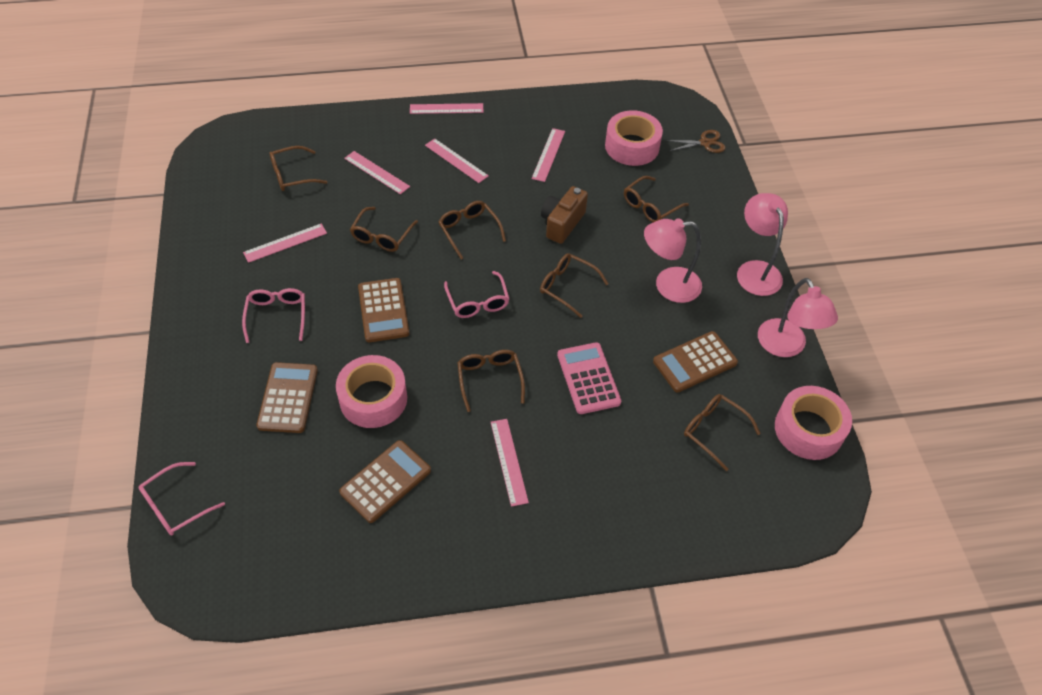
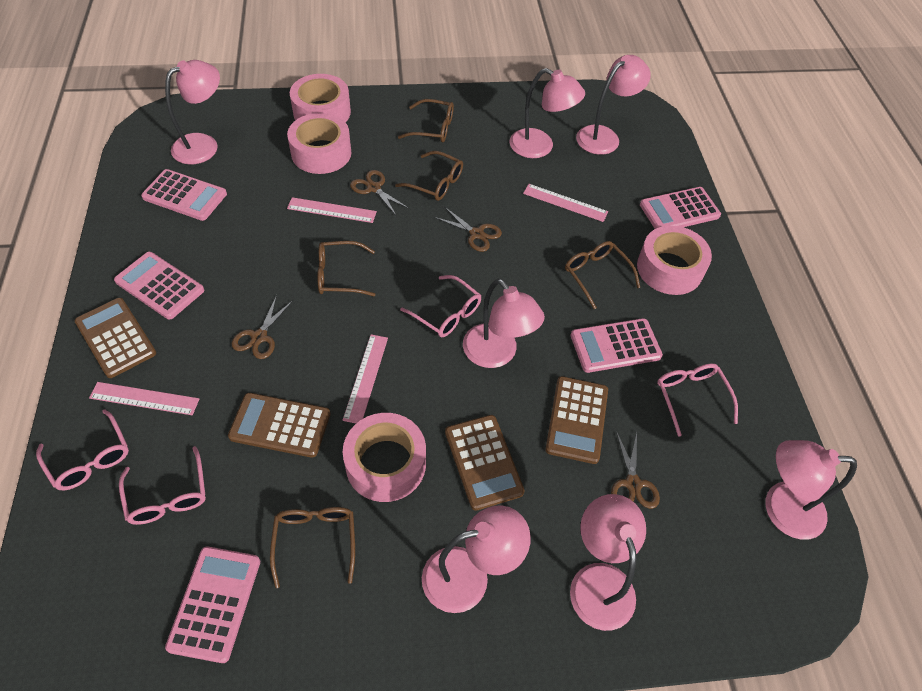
brown camera: 1 -> 0
brown glasses: 7 -> 5
brown scissors: 1 -> 4
pink calculator: 1 -> 5
pink glasses: 3 -> 4
pink lamp: 3 -> 7
pink ruler: 6 -> 4
pink tape: 3 -> 4

